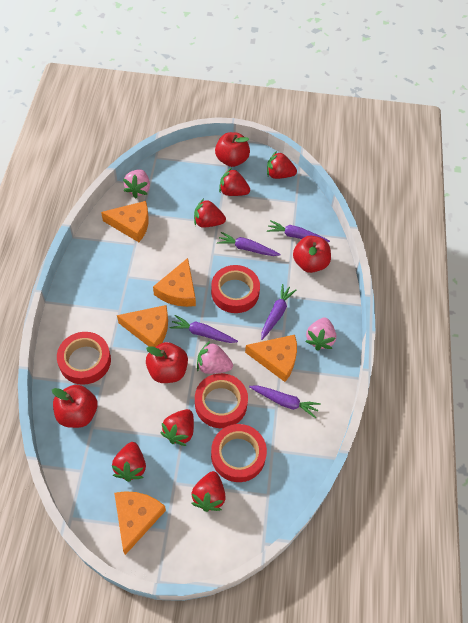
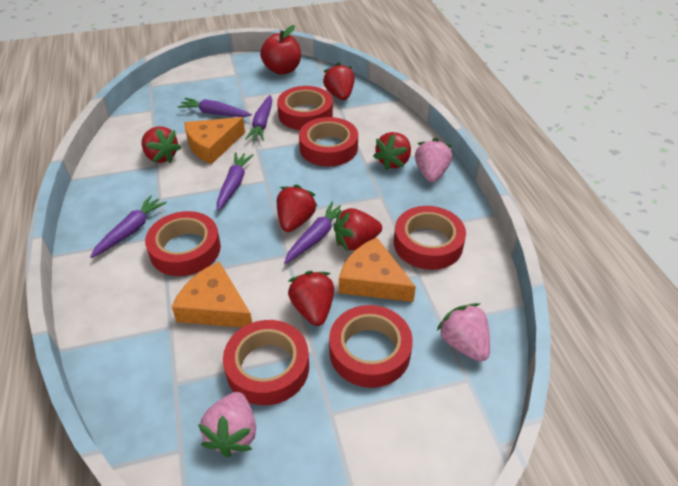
orange cheese: 5 -> 3
red apple: 4 -> 1
red tape: 4 -> 6

